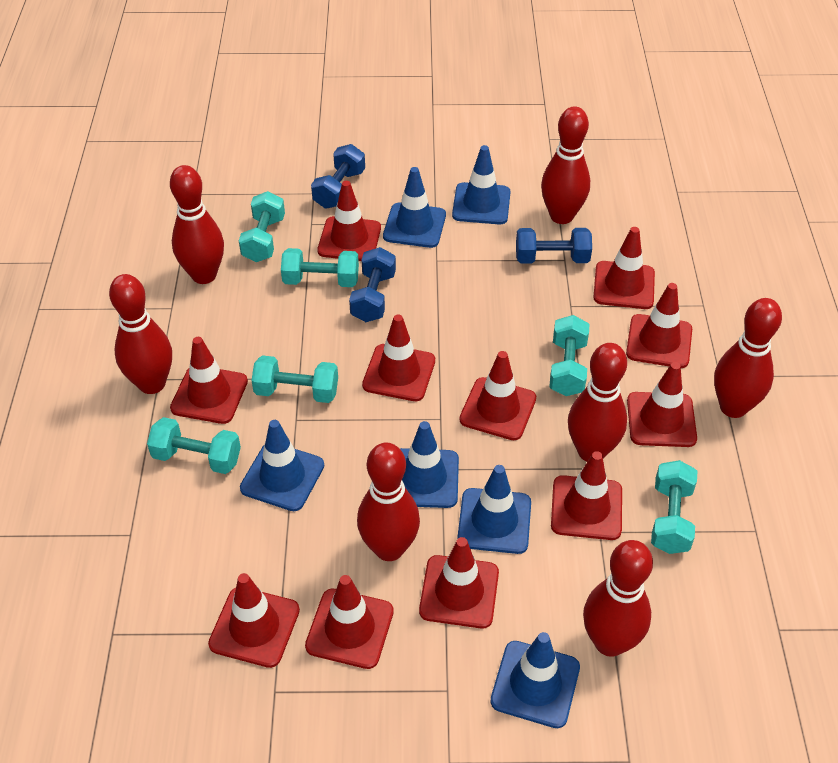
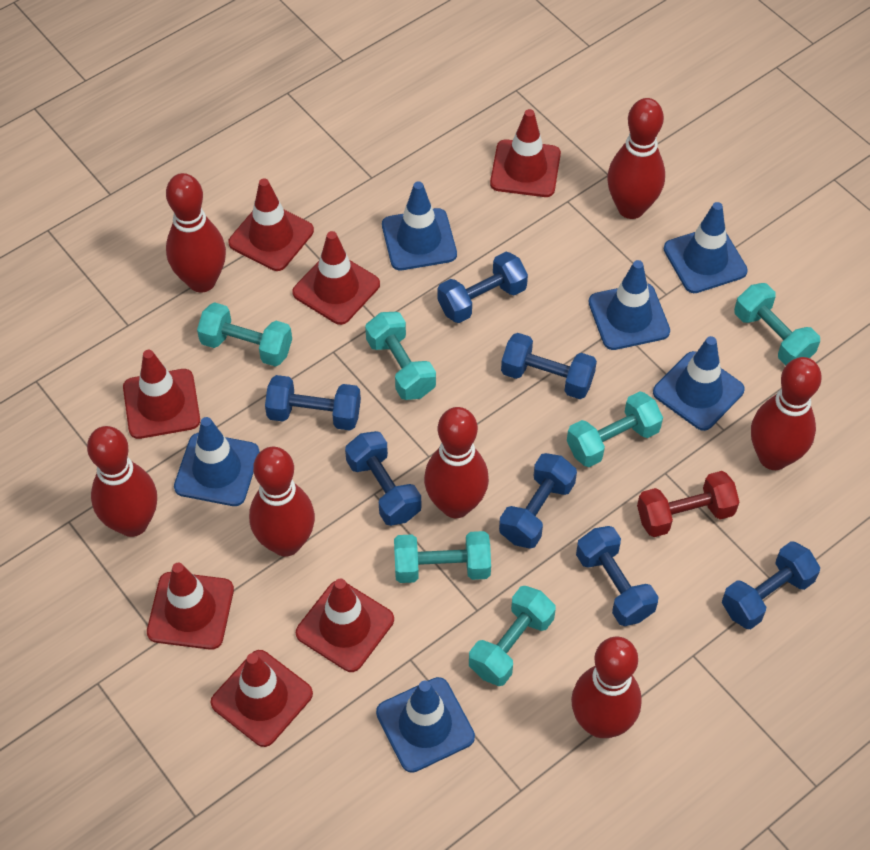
blue dumbbell: 3 -> 7
red dumbbell: 0 -> 1
red traffic cone: 11 -> 7

